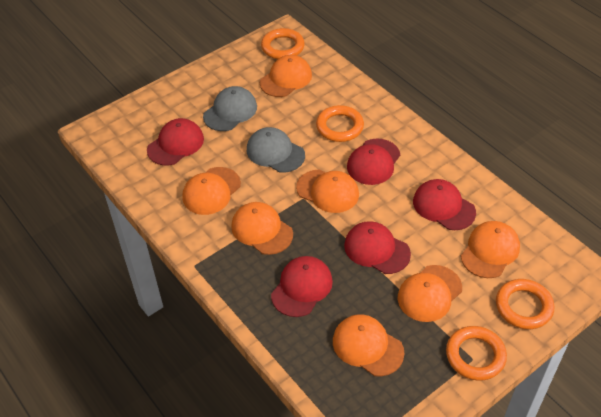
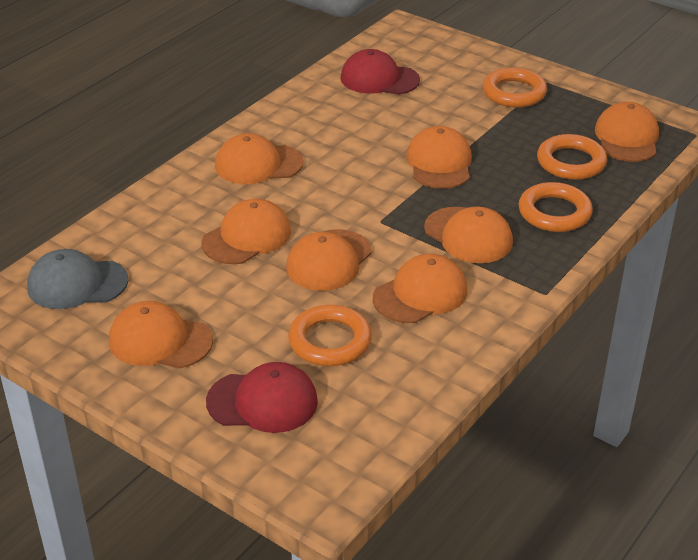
grey cap: 2 -> 1
orange cap: 7 -> 8
red cap: 5 -> 2

